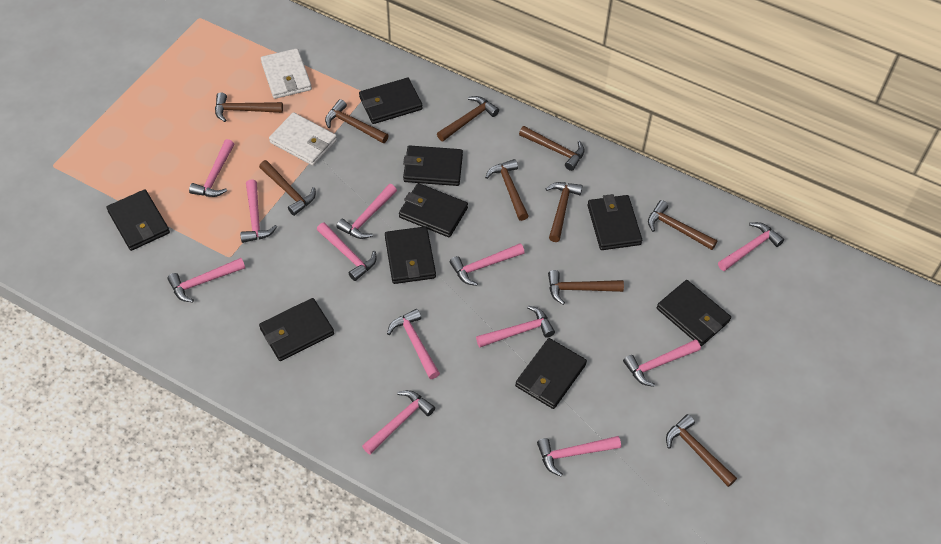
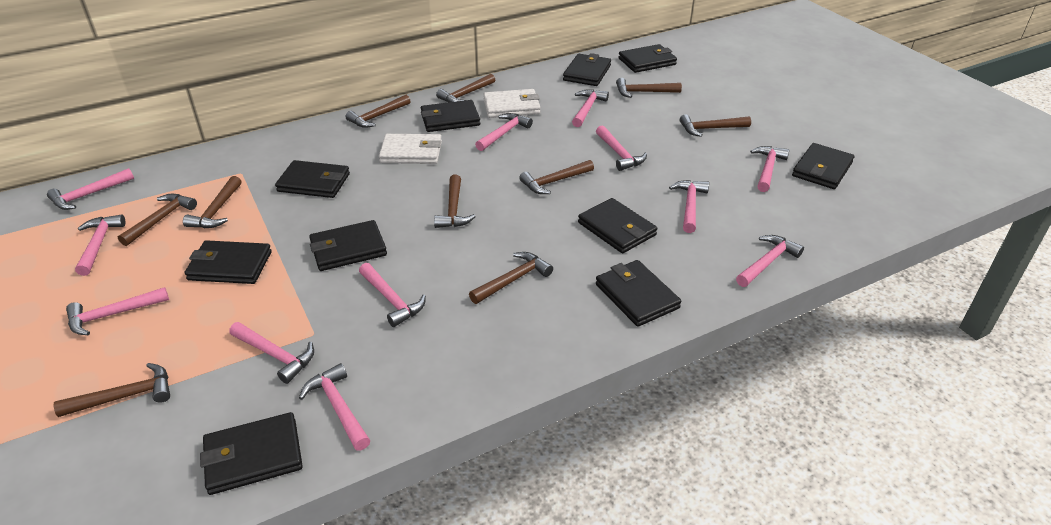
black wallet: 9 -> 10

